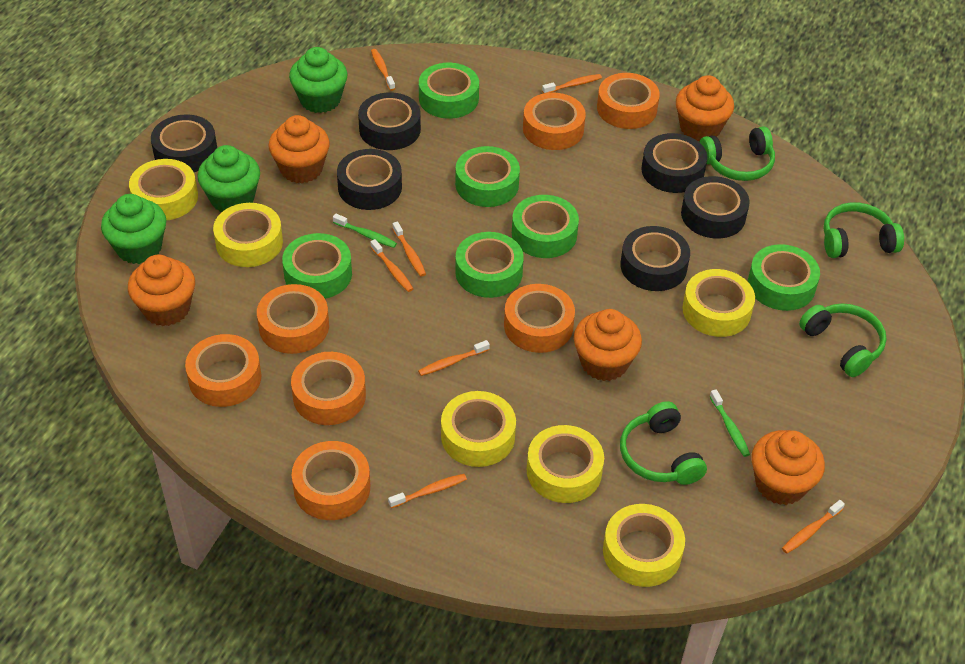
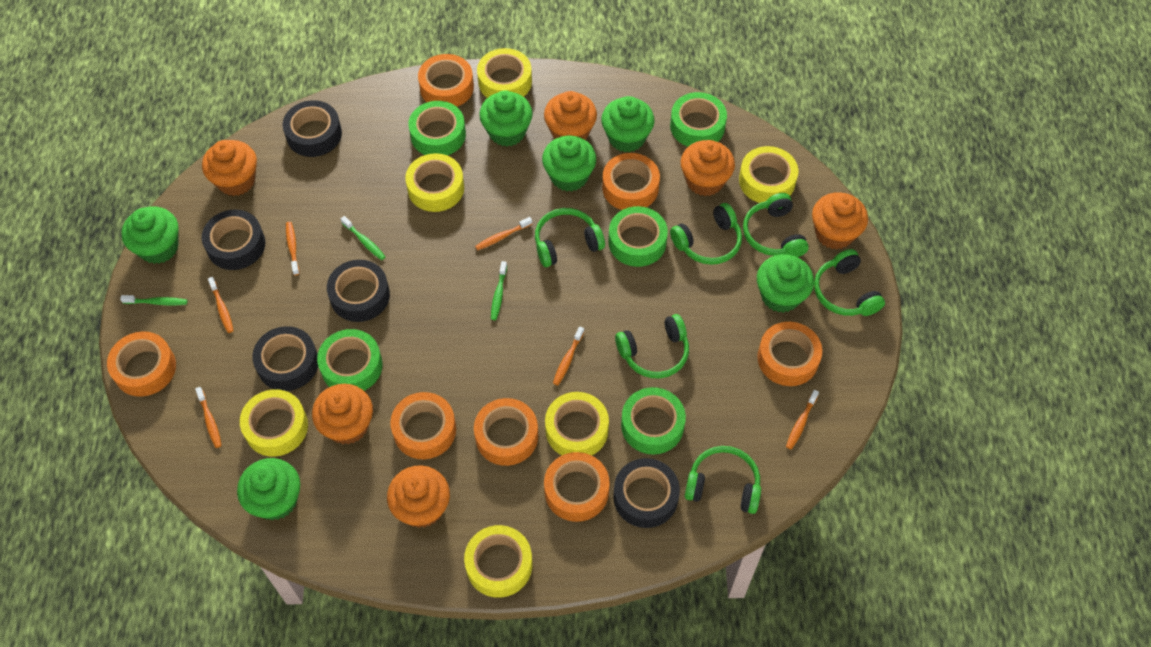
black tape: 6 -> 5
green cupcake: 3 -> 6
green headphones: 4 -> 6
green tape: 6 -> 5
green toothbrush: 2 -> 3
orange cupcake: 5 -> 6
orange toothbrush: 7 -> 6

